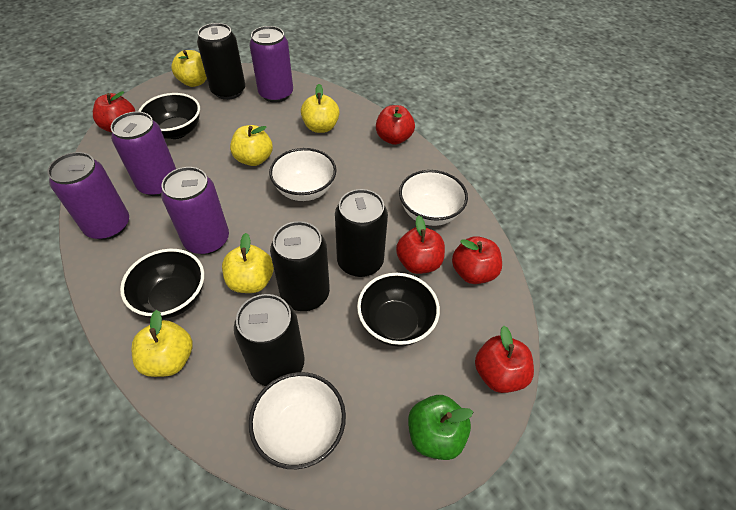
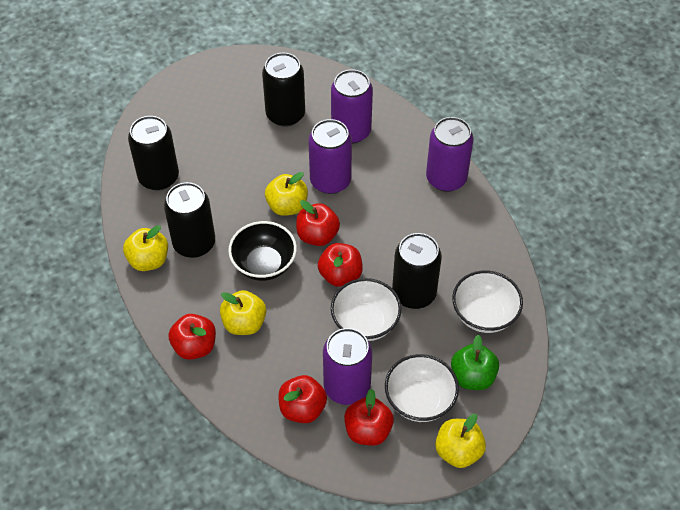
black bowl: 3 -> 1
yellow apple: 5 -> 4

